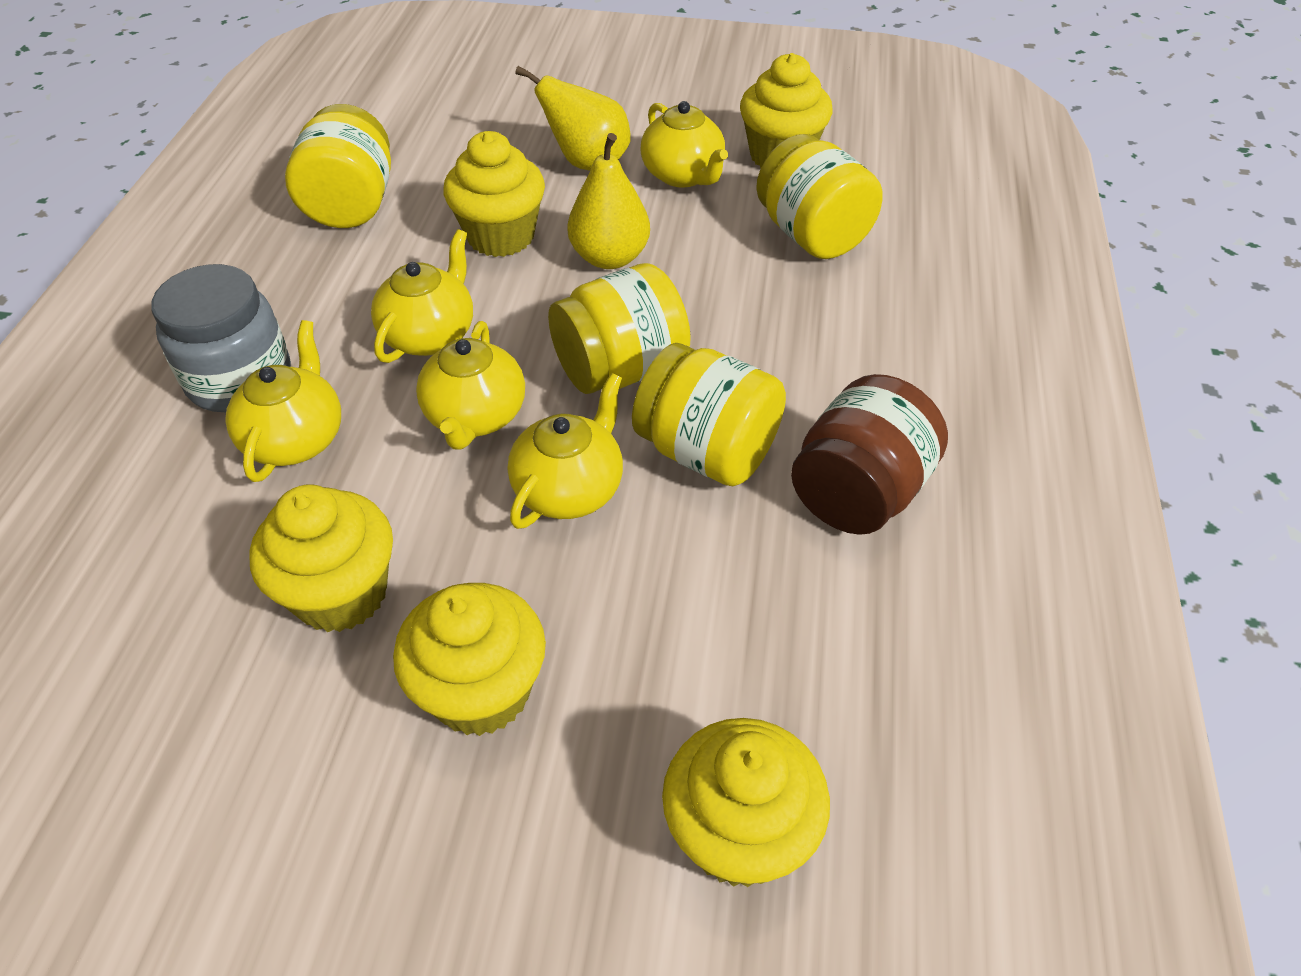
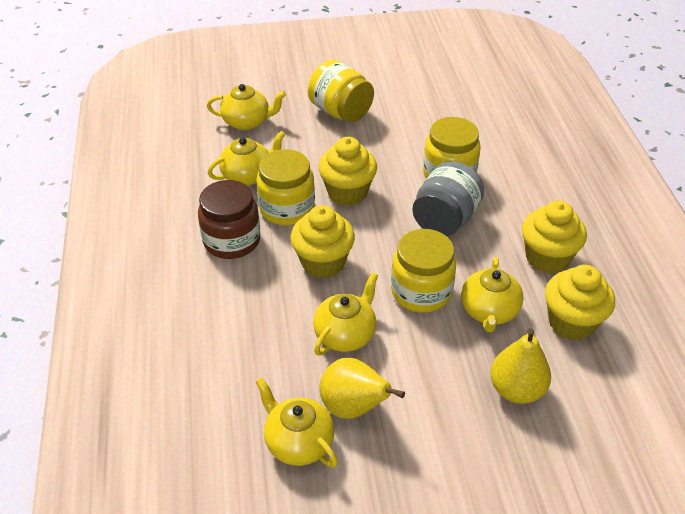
yellow cupcake: 5 -> 4

